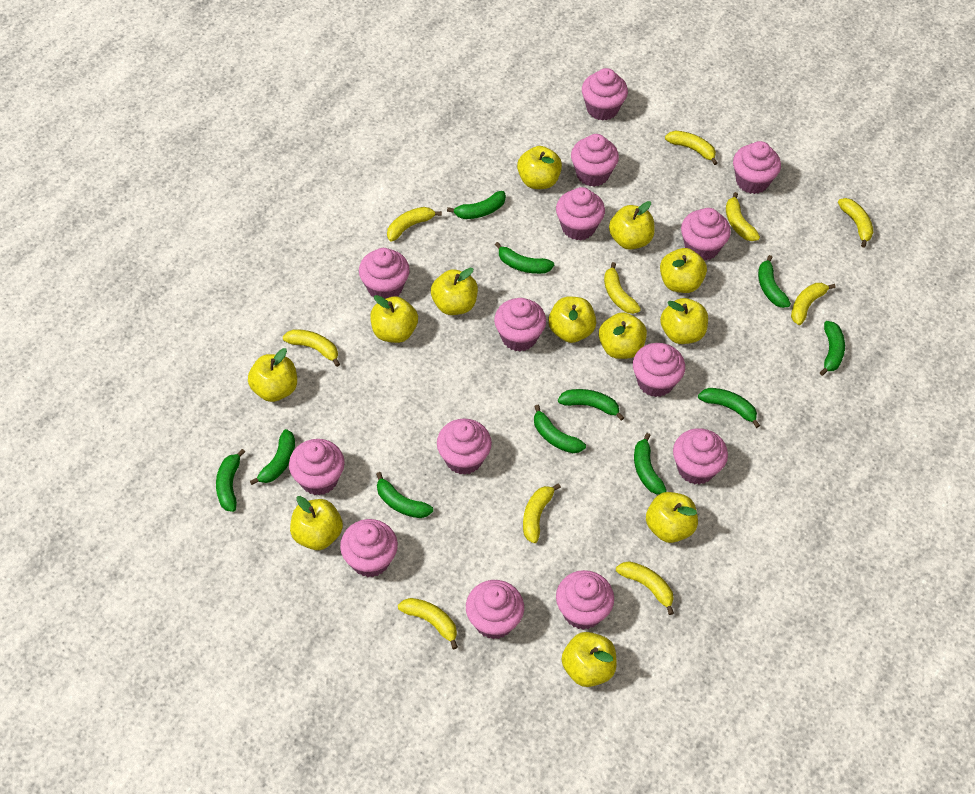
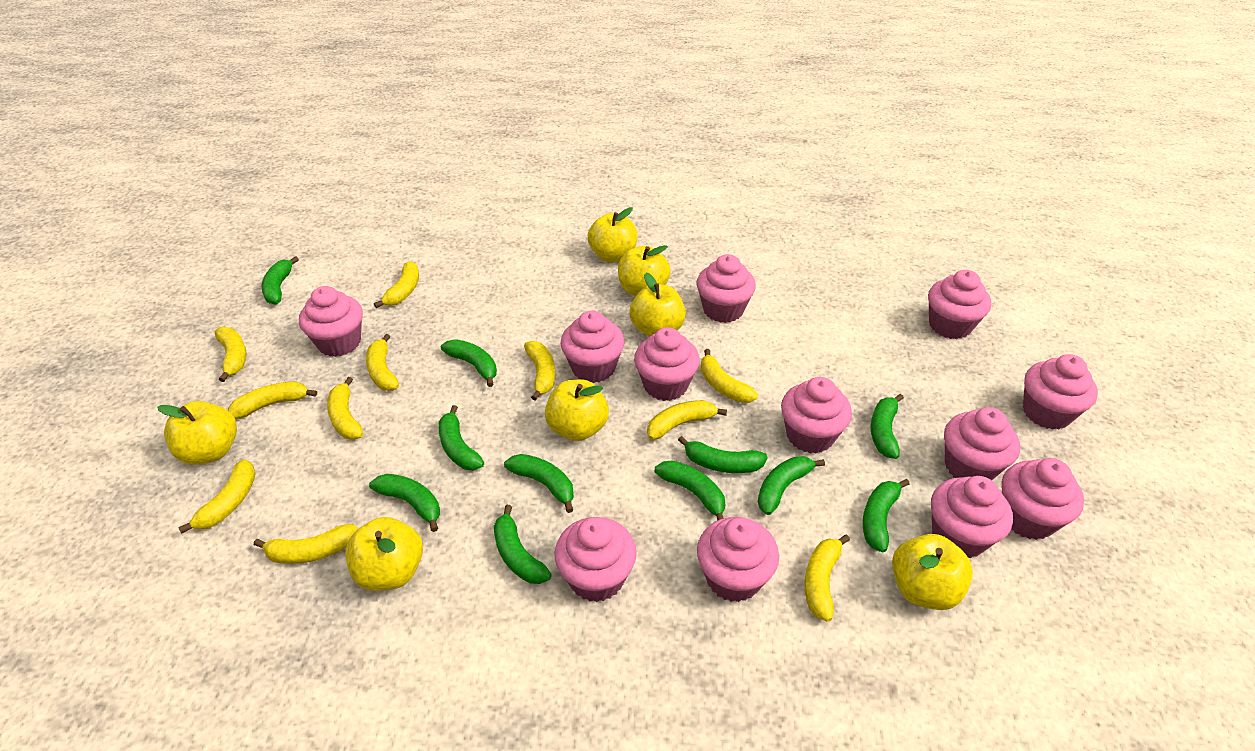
pink cupcake: 14 -> 12
yellow apple: 12 -> 7
yellow banana: 10 -> 11

